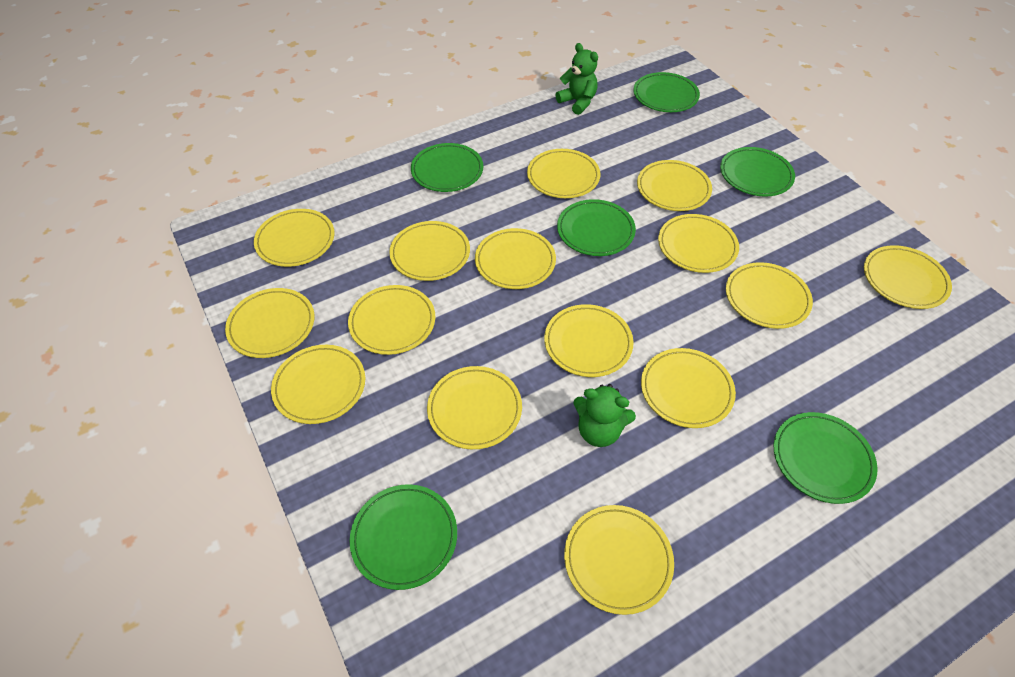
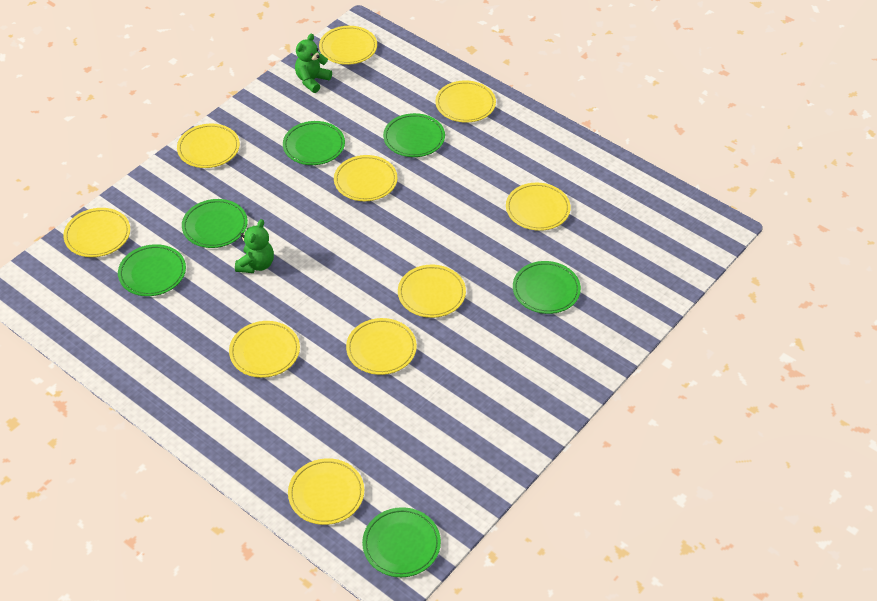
yellow plate: 15 -> 10

